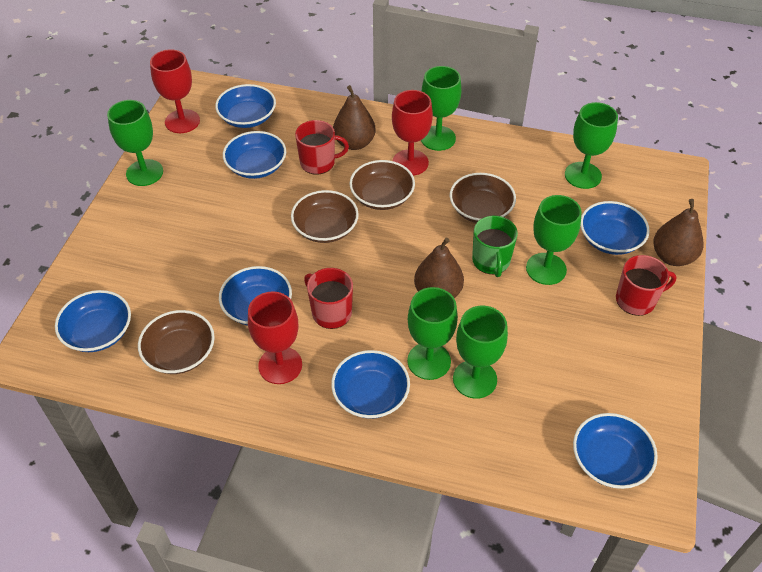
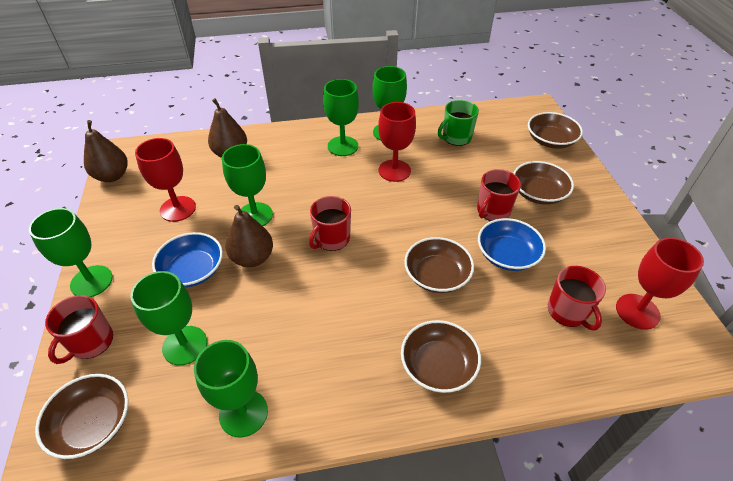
blue bowl: 7 -> 2
brown bowl: 4 -> 5
red mug: 3 -> 4

